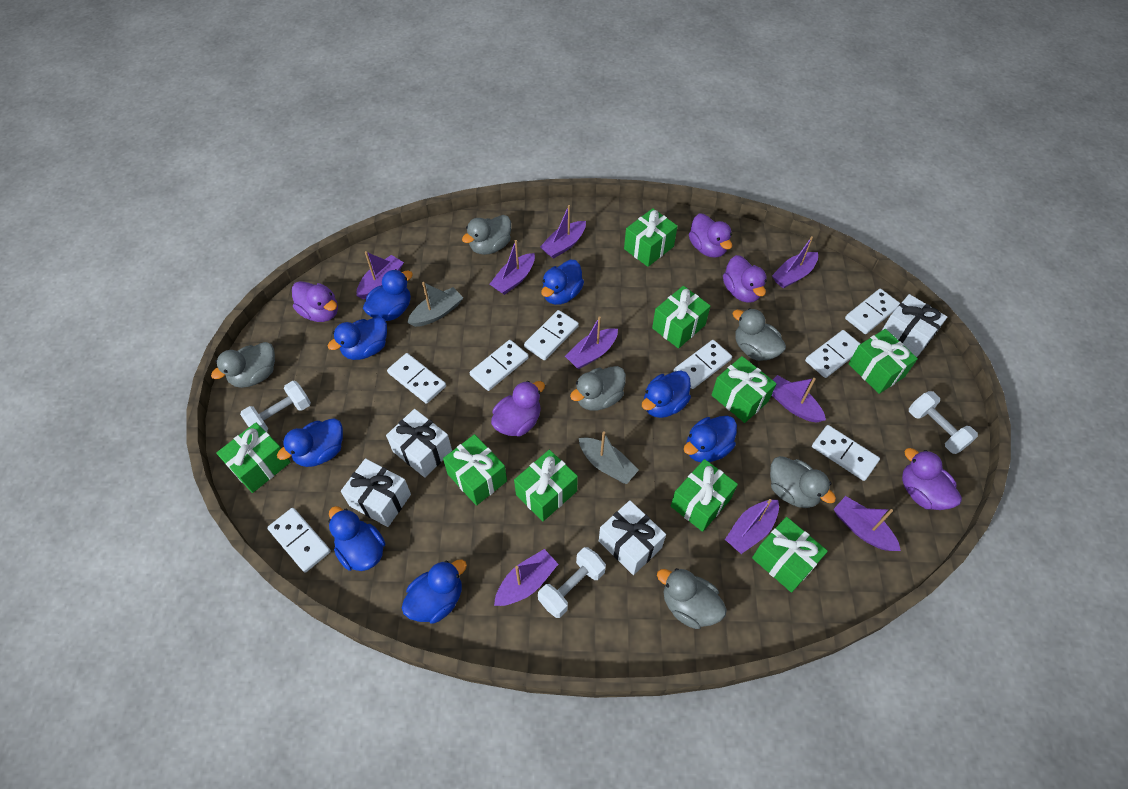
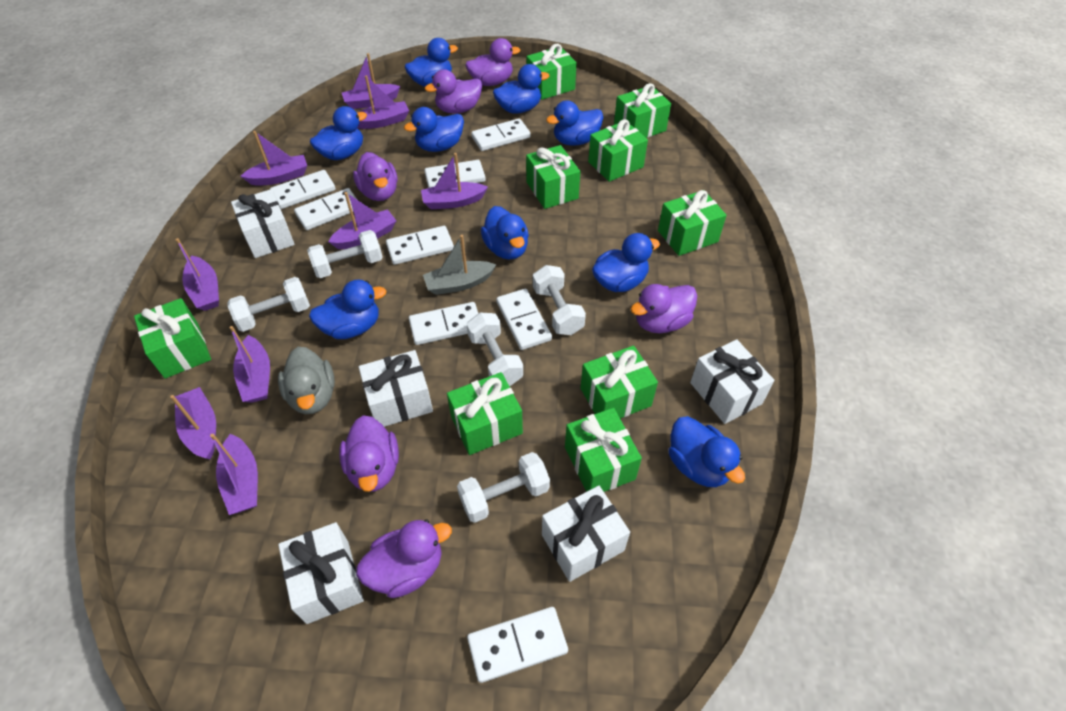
blue duck: 8 -> 9
grey boat: 2 -> 1
grey duck: 6 -> 1
purple duck: 5 -> 6
white dumbbell: 3 -> 5
white gift: 4 -> 5

